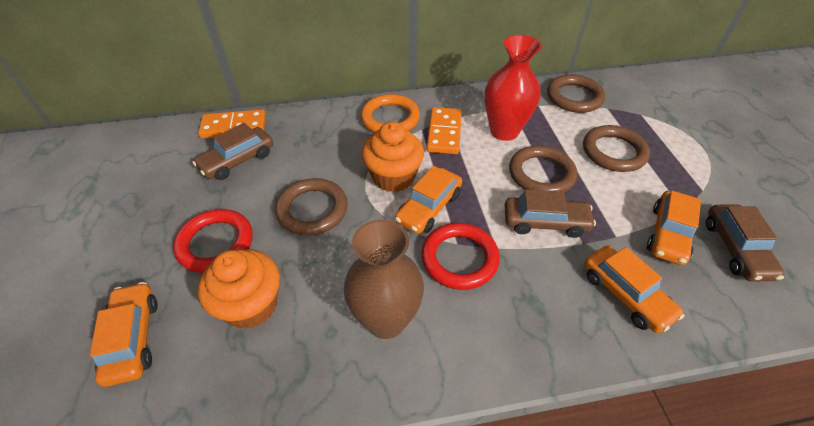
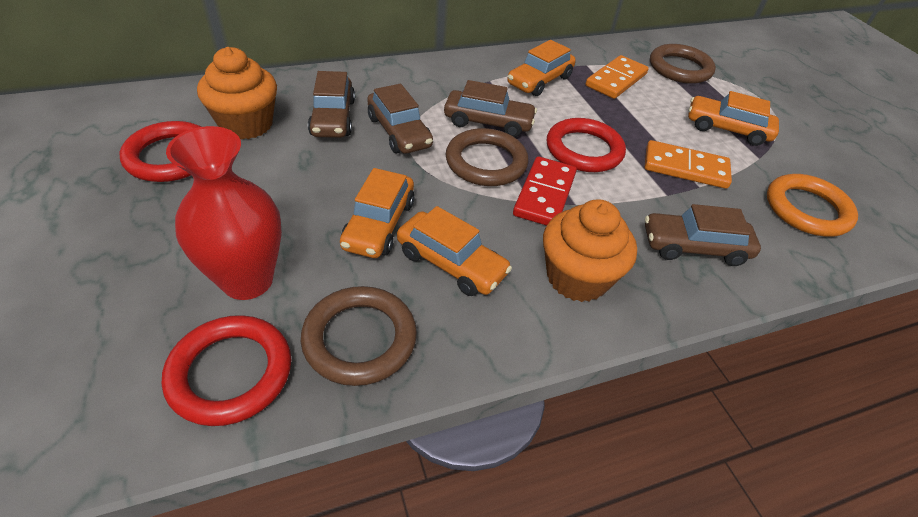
brown car: 3 -> 4
brown ring: 4 -> 3
brown vase: 1 -> 0
red domino: 0 -> 1
red ring: 2 -> 3

